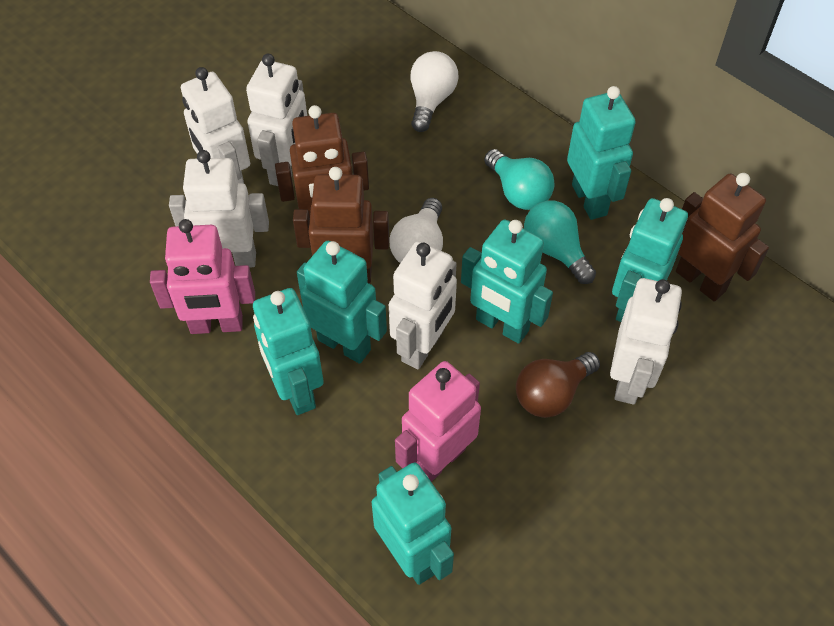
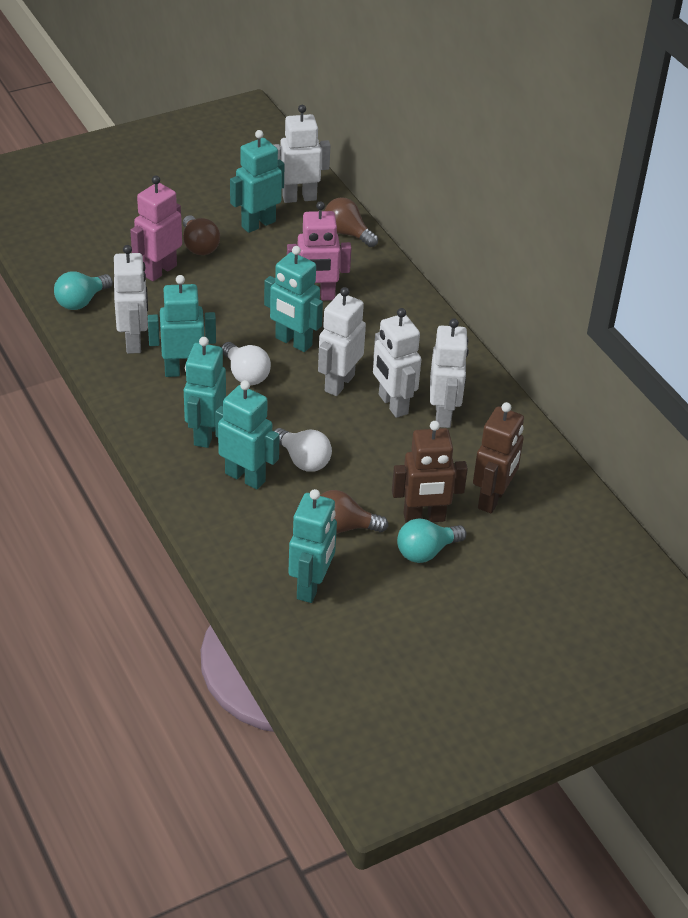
brown light bulb: 1 -> 3
brown robot: 3 -> 2

